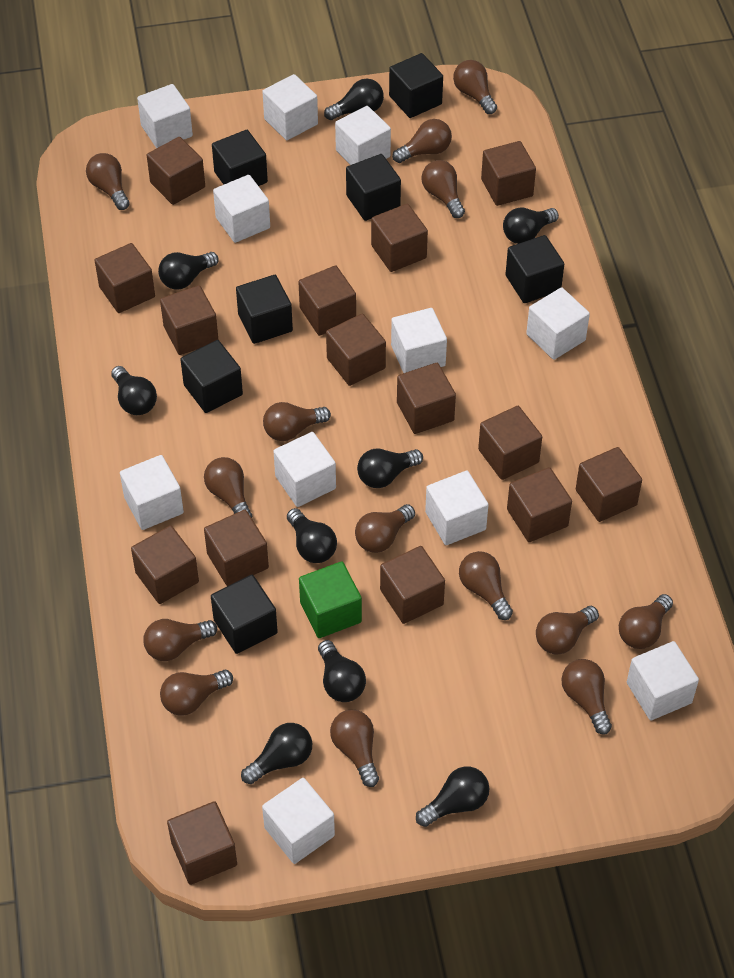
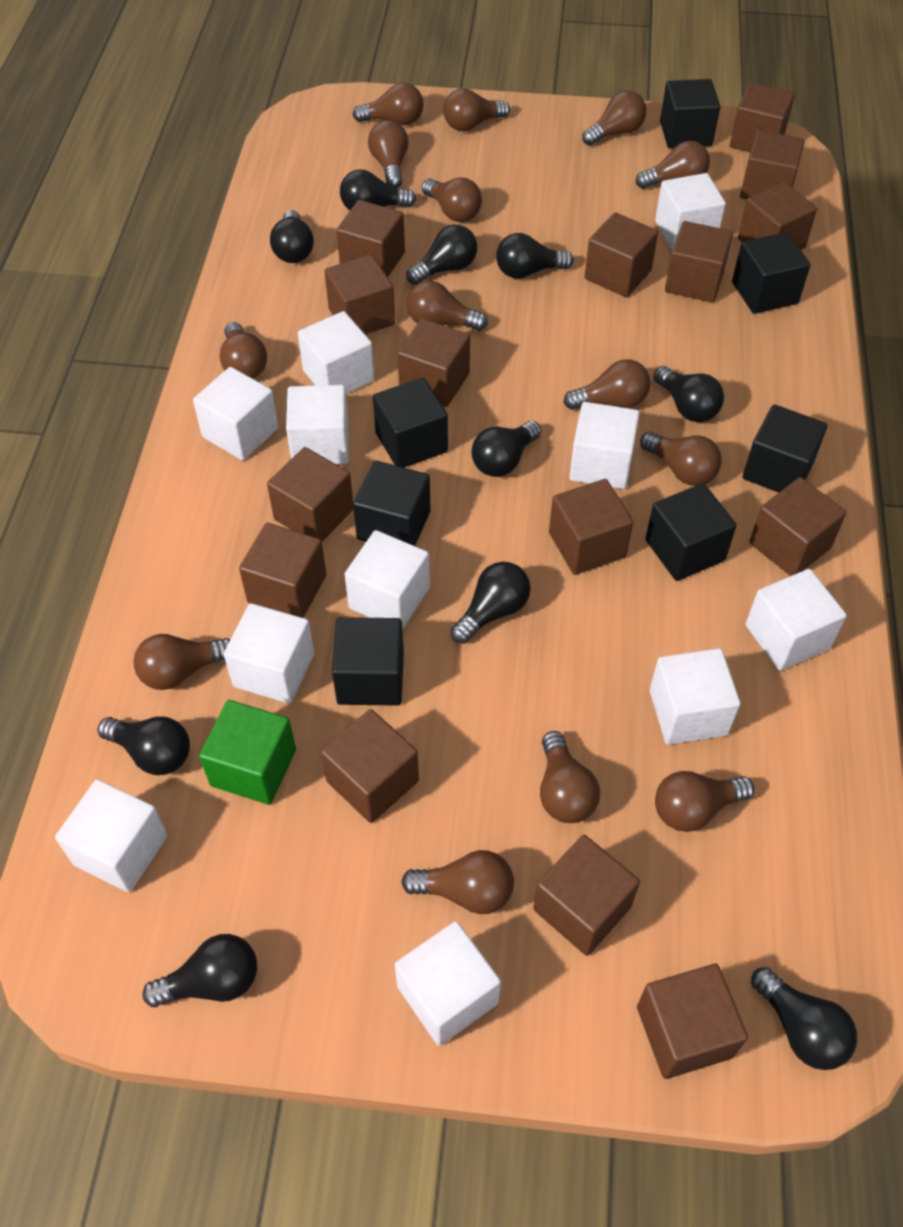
black light bulb: 9 -> 10

